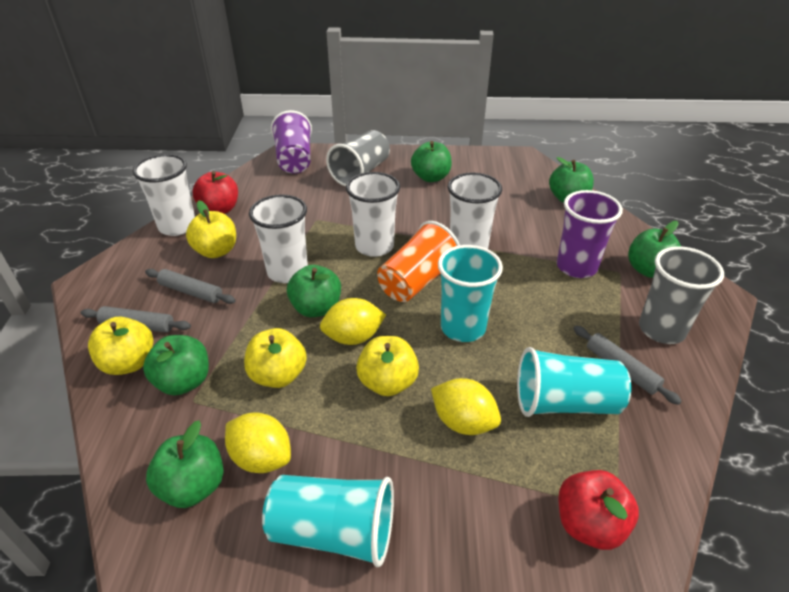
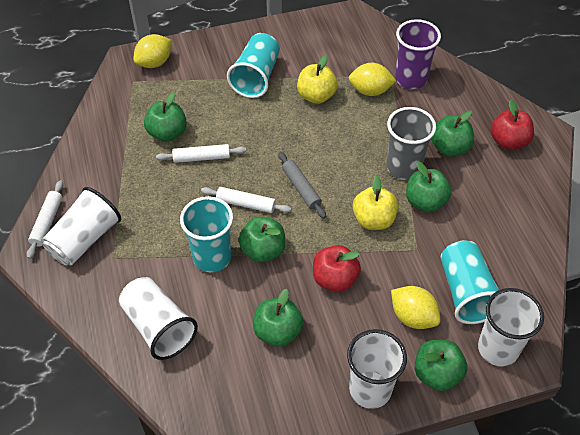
grey cup: 2 -> 1
grey rolling pin: 3 -> 1
orange cup: 1 -> 0
purple cup: 2 -> 1
white rolling pin: 0 -> 3
yellow apple: 4 -> 2

